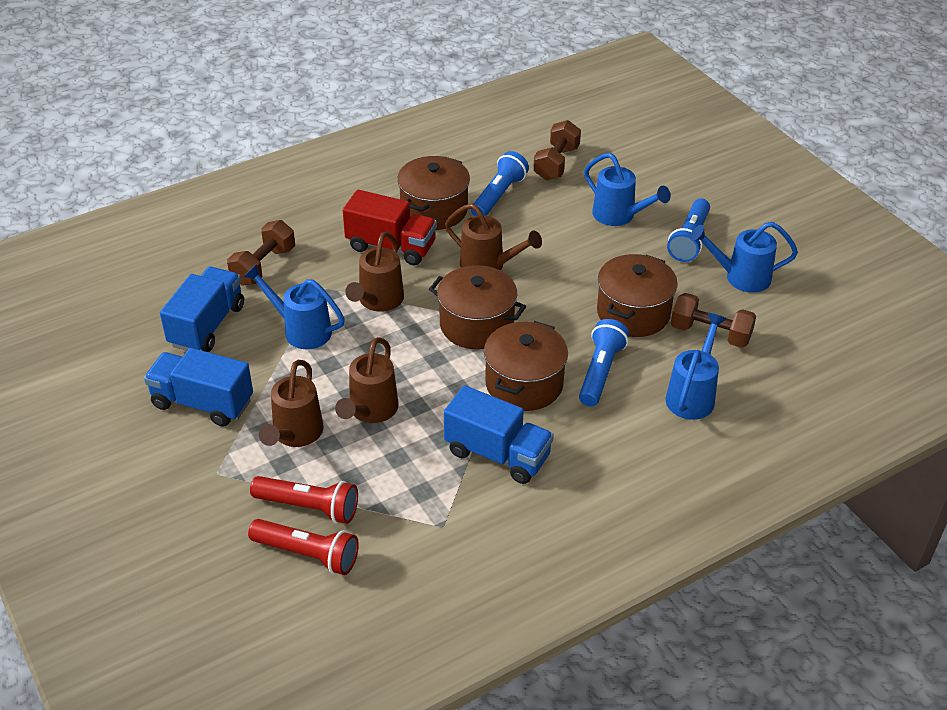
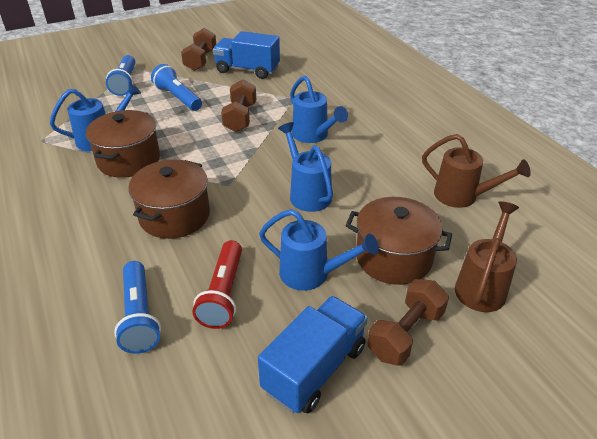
blue truck: 3 -> 2
brown pot: 4 -> 3
brown watering can: 4 -> 2
red flashlight: 2 -> 1
red truck: 1 -> 0

